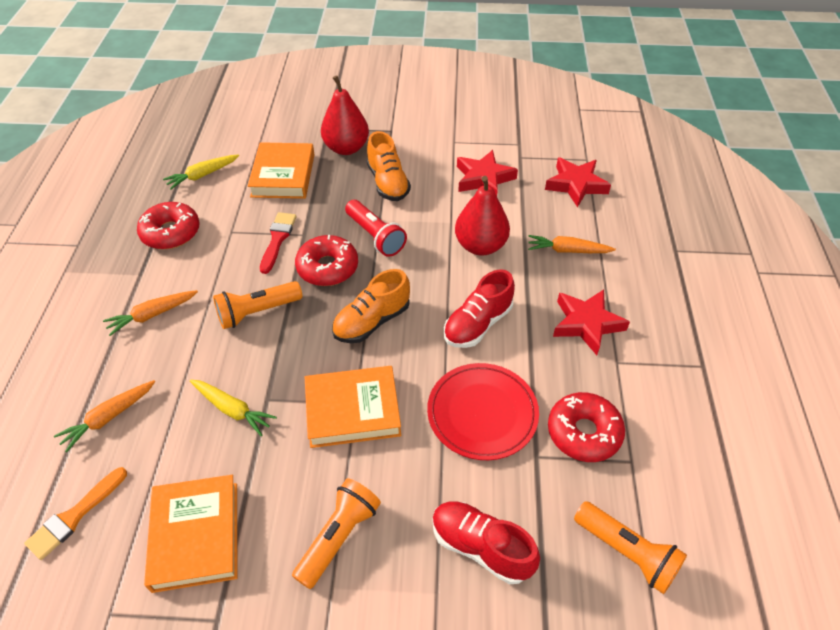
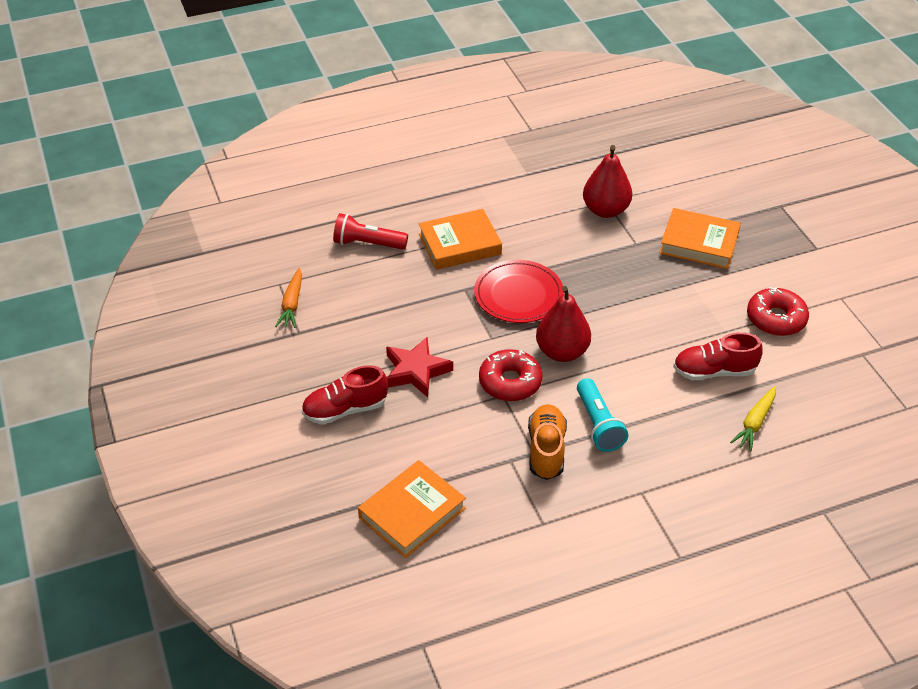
orange brush: 1 -> 0
orange carrot: 3 -> 1
orange flashlight: 3 -> 0
orange shoe: 2 -> 1
red brush: 1 -> 0
red donut: 3 -> 2
red star: 3 -> 1
turquoise flashlight: 0 -> 1
yellow carrot: 2 -> 1

